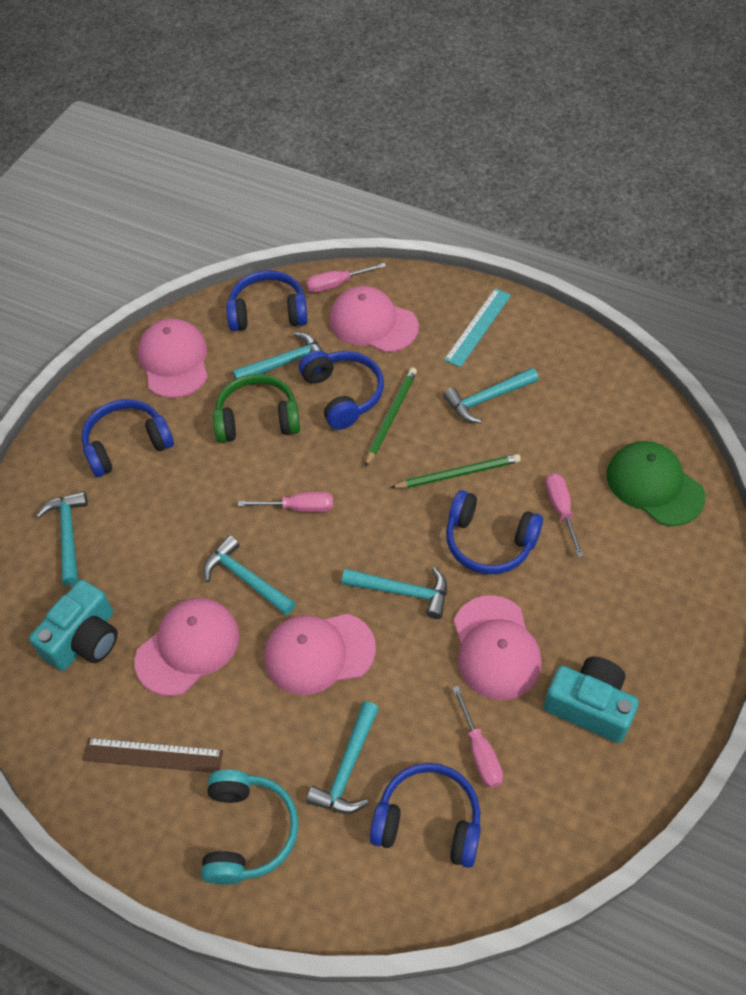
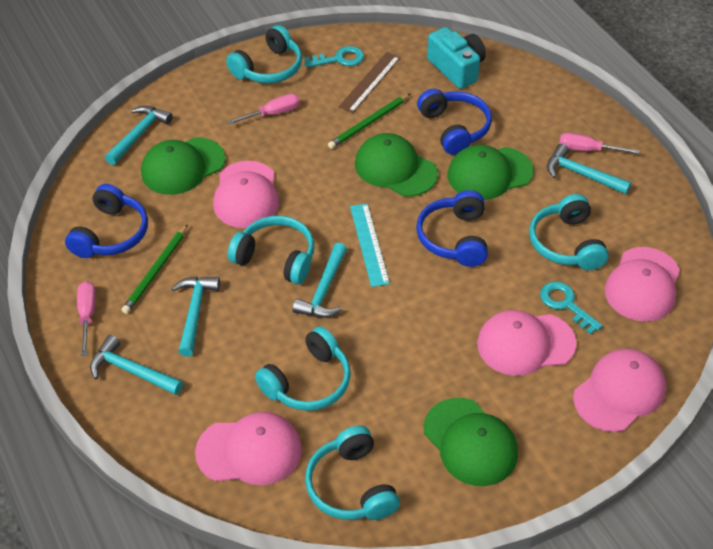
blue headphones: 5 -> 3
green cap: 1 -> 4
green headphones: 1 -> 0
pink screwdriver: 4 -> 3
turquoise camera: 2 -> 1
turquoise hammer: 6 -> 5
turquoise headphones: 1 -> 5
turquoise key: 0 -> 2

